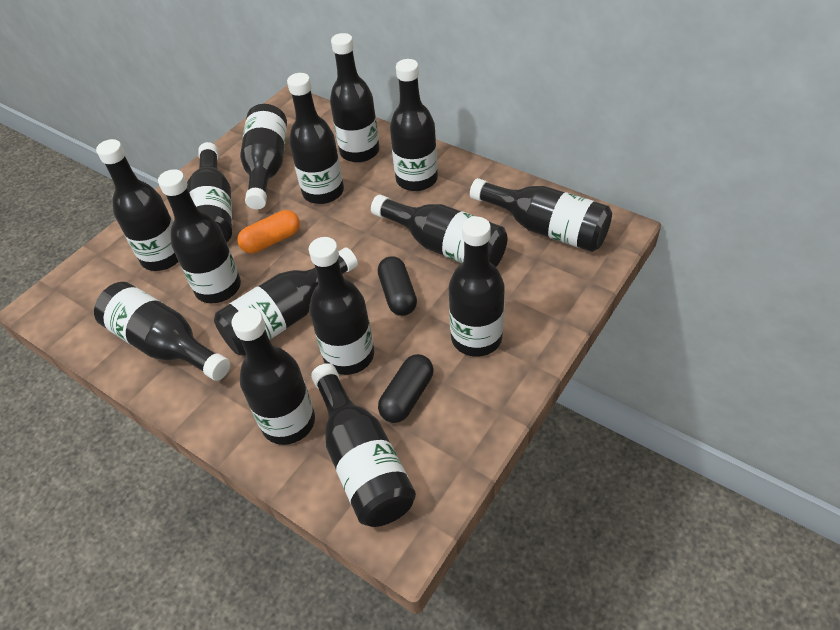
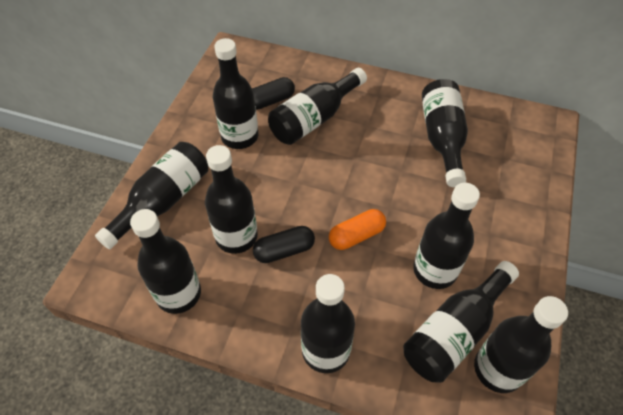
black bottle: 15 -> 10

